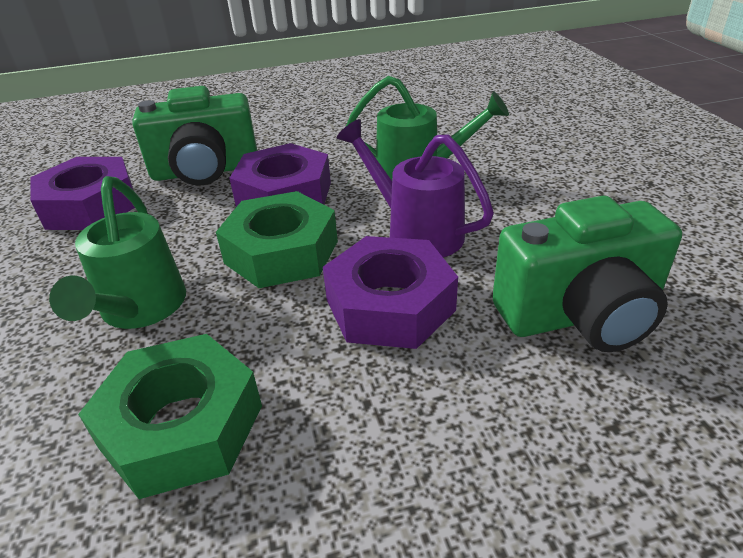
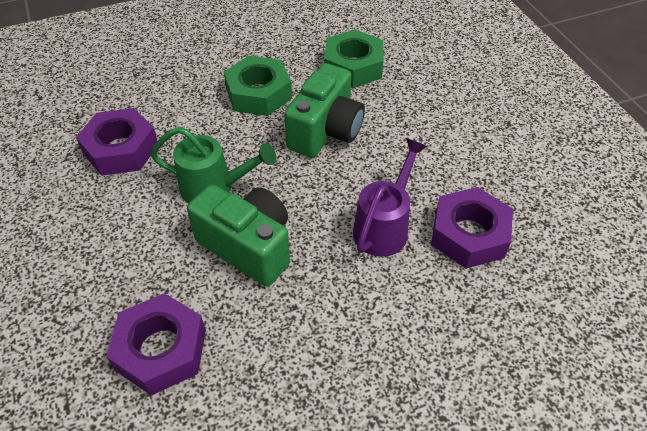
green watering can: 2 -> 1

